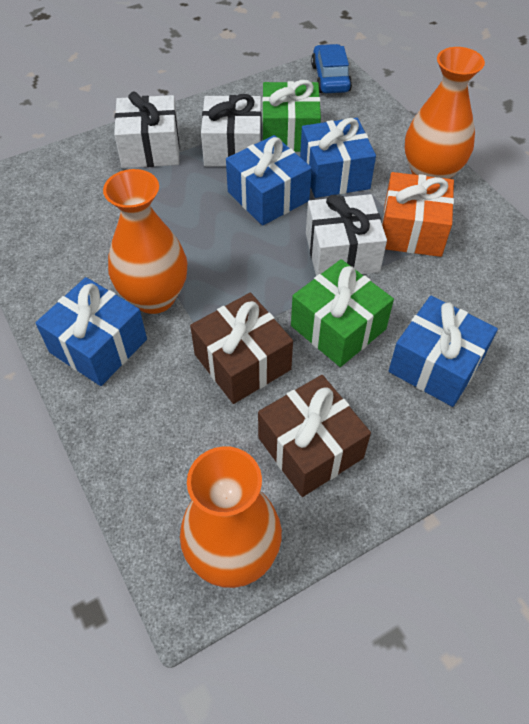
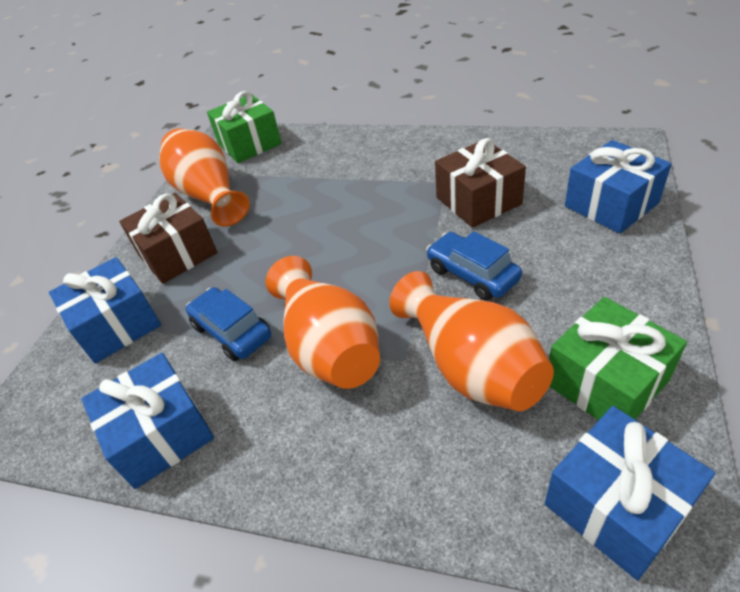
blue car: 1 -> 2
orange gift: 1 -> 0
white gift: 3 -> 0

